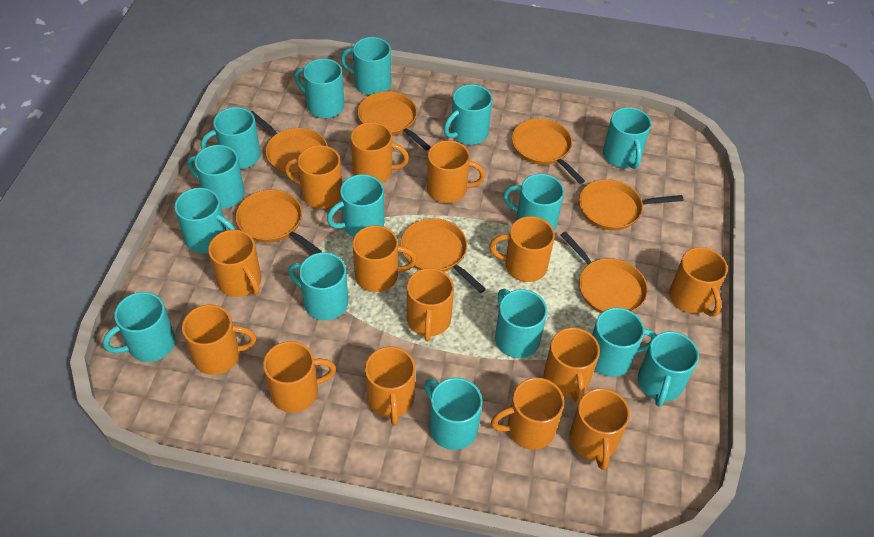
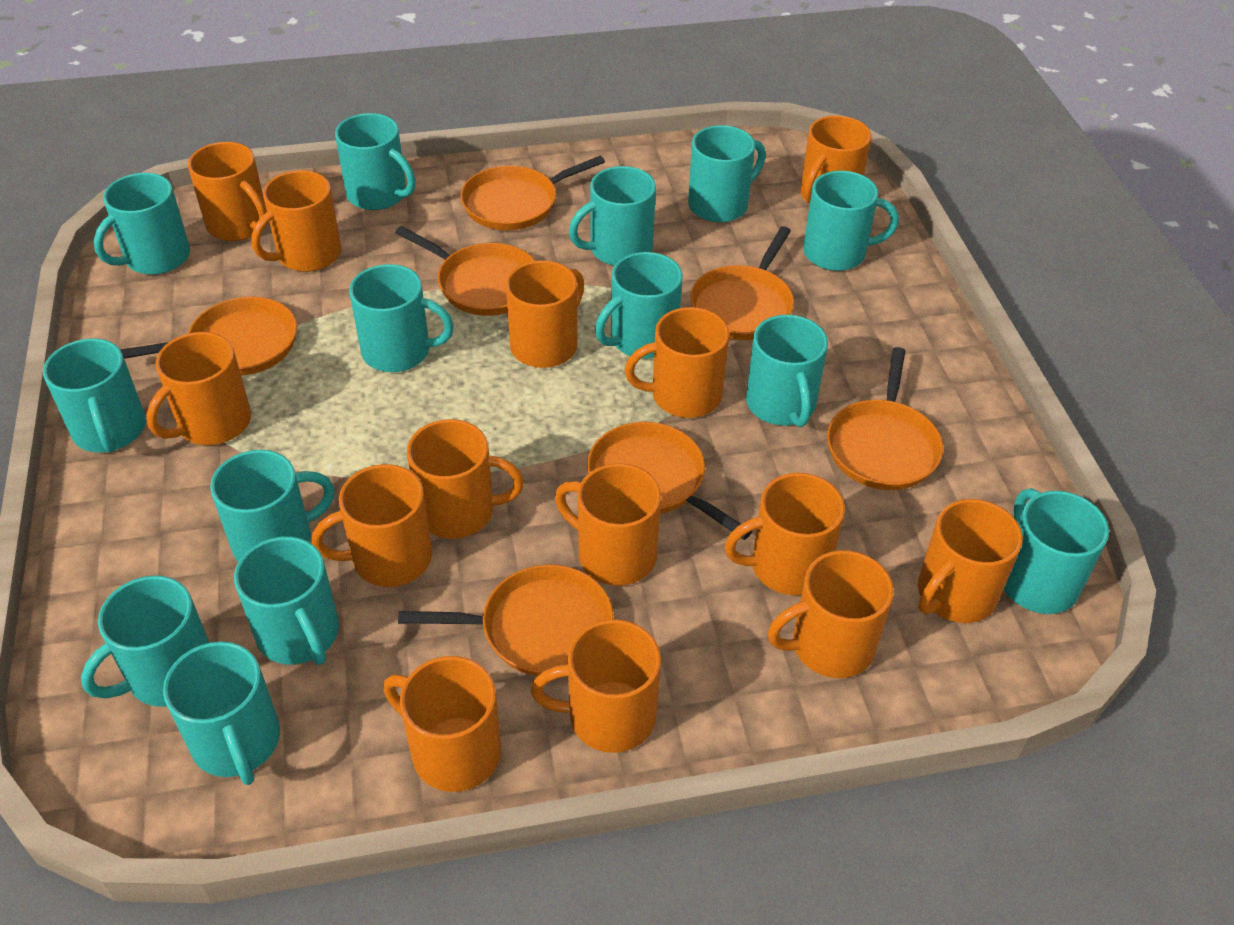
turquoise mug: 15 -> 14

